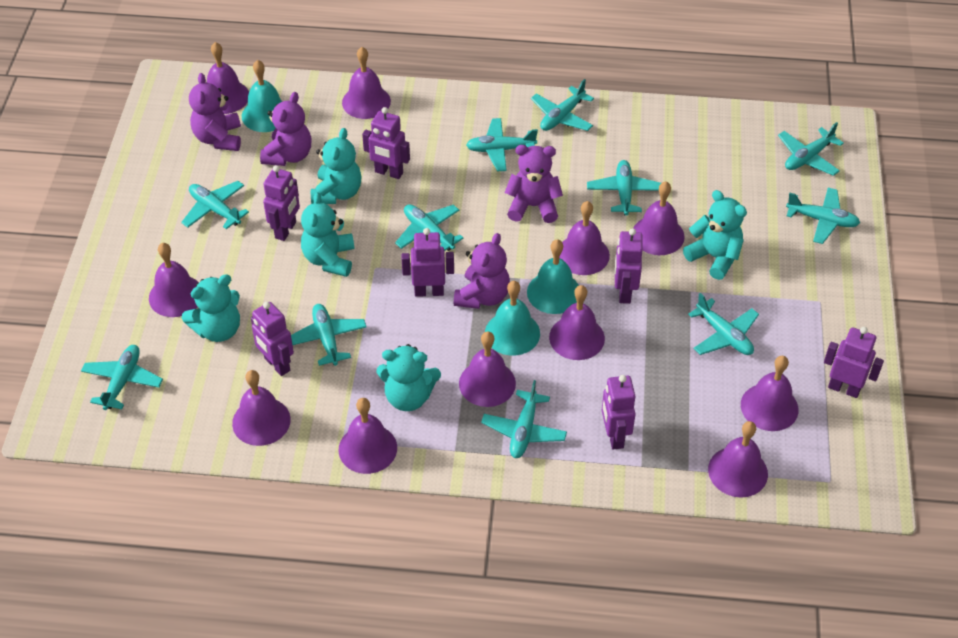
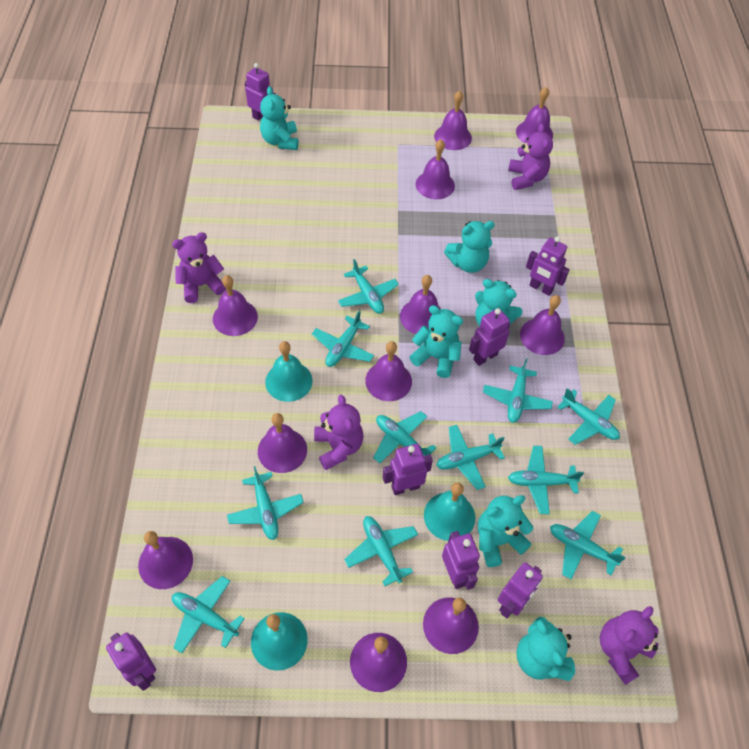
turquoise teddy bear: 5 -> 6

